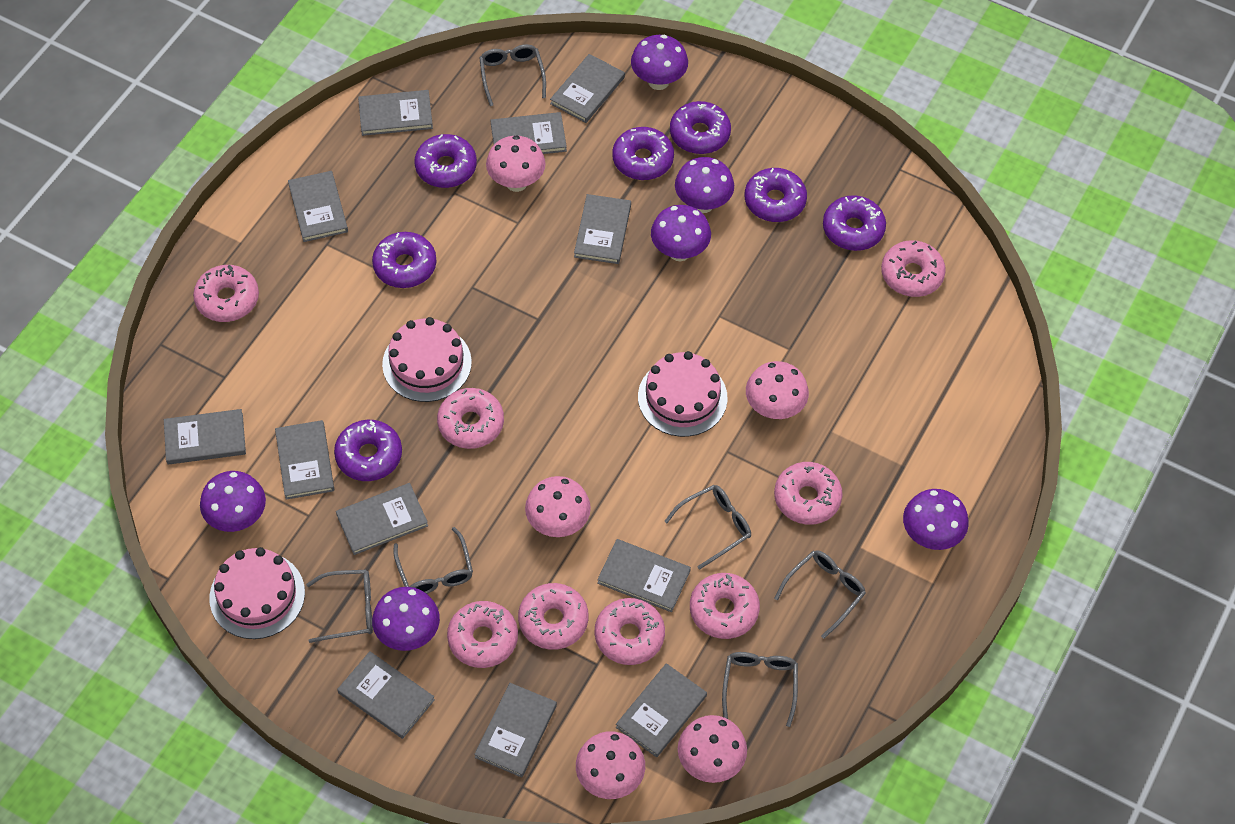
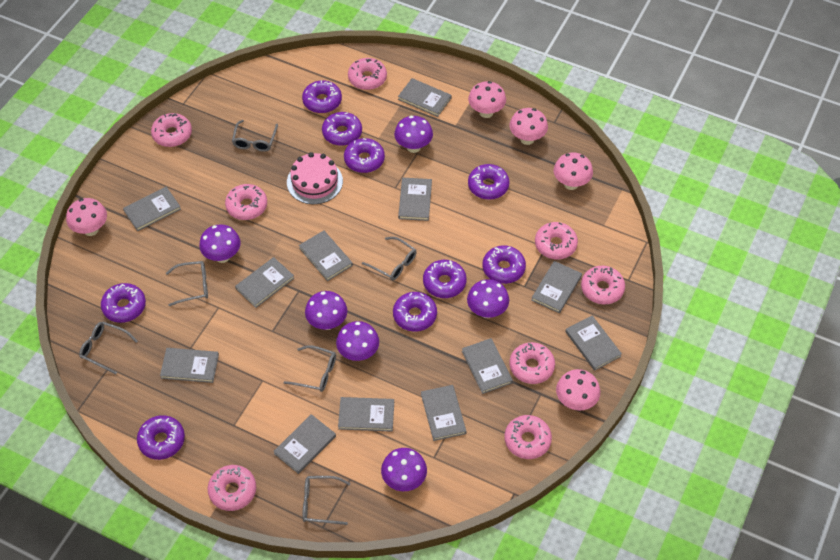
pink cake: 3 -> 1
purple donut: 7 -> 9

